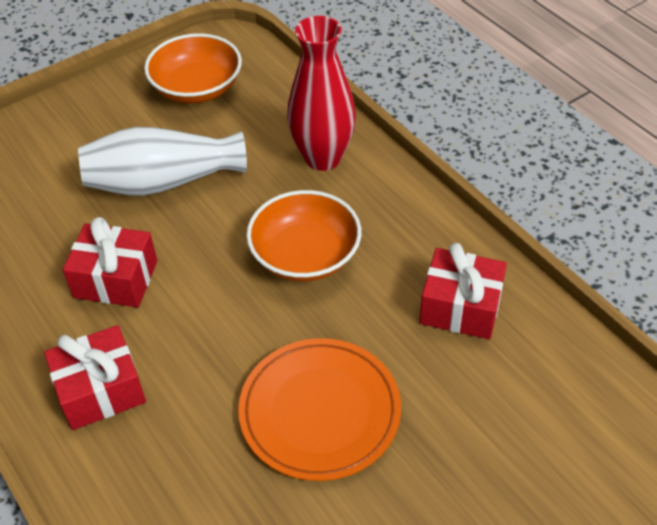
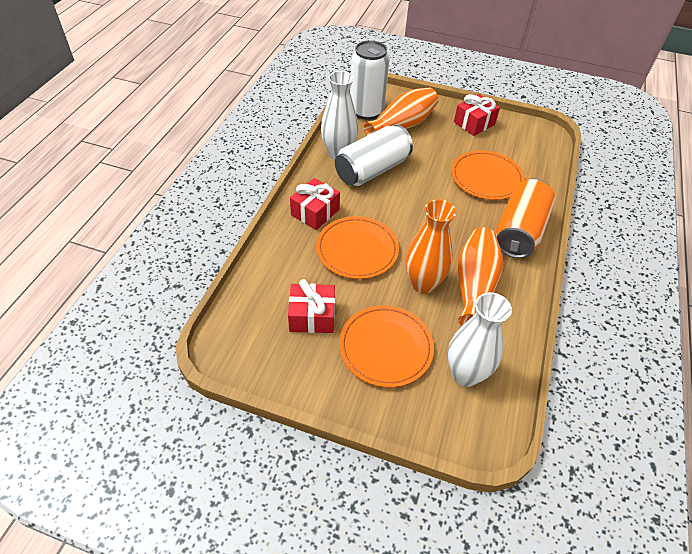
orange bowl: 2 -> 0
orange can: 0 -> 1
orange plate: 1 -> 3
orange vase: 0 -> 3
red vase: 1 -> 0
white can: 0 -> 2
white vase: 1 -> 2

